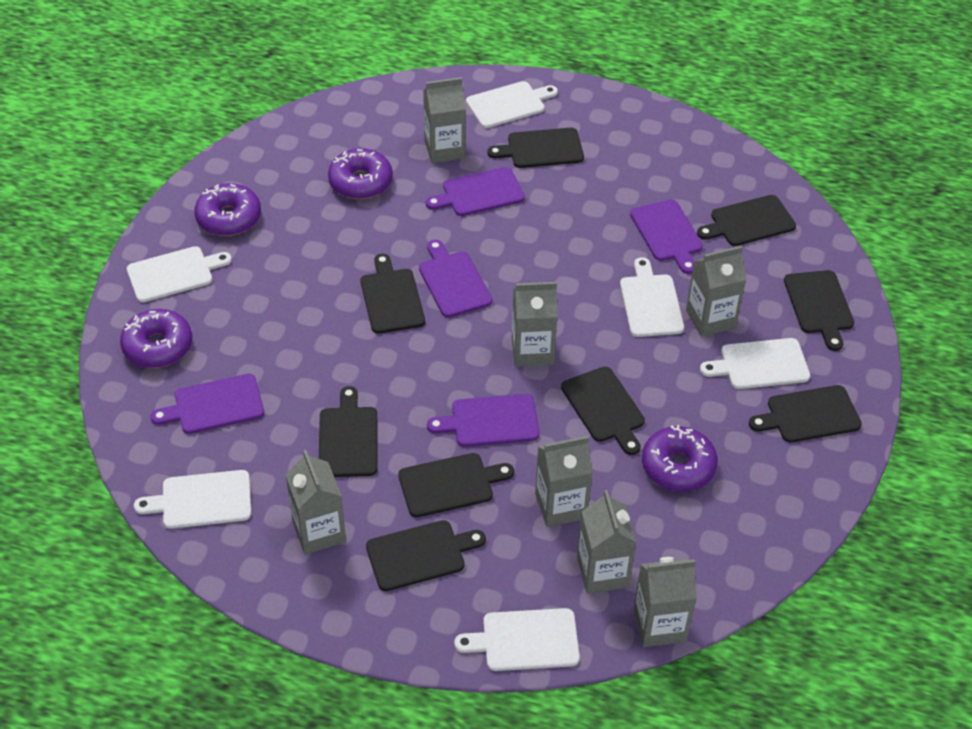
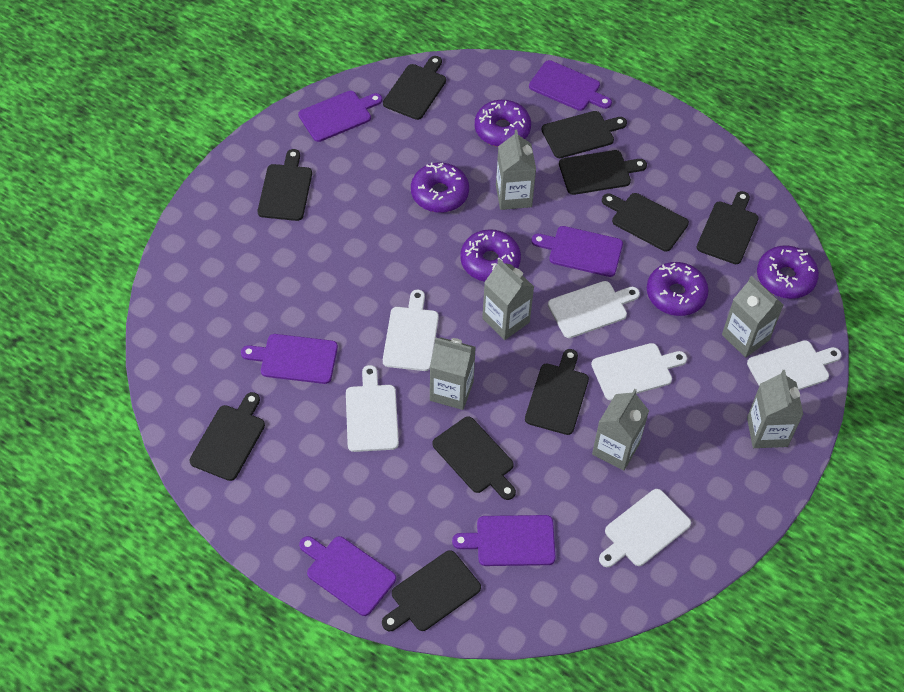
black cutting board: 9 -> 10
grey carton: 7 -> 6
purple cutting board: 5 -> 6
purple donut: 4 -> 5

